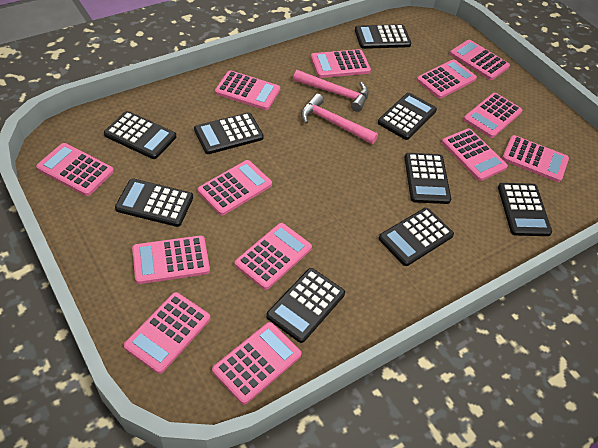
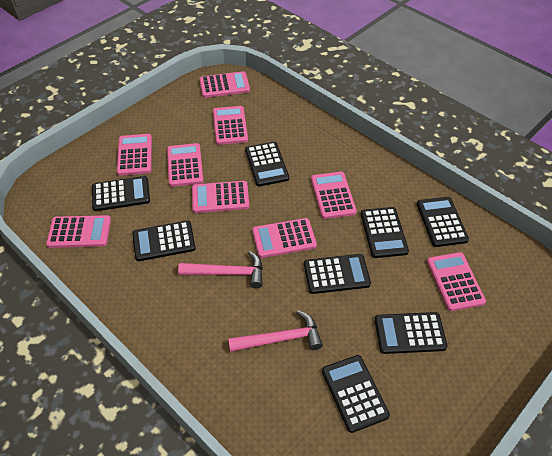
black calculator: 9 -> 8
pink calculator: 13 -> 9

